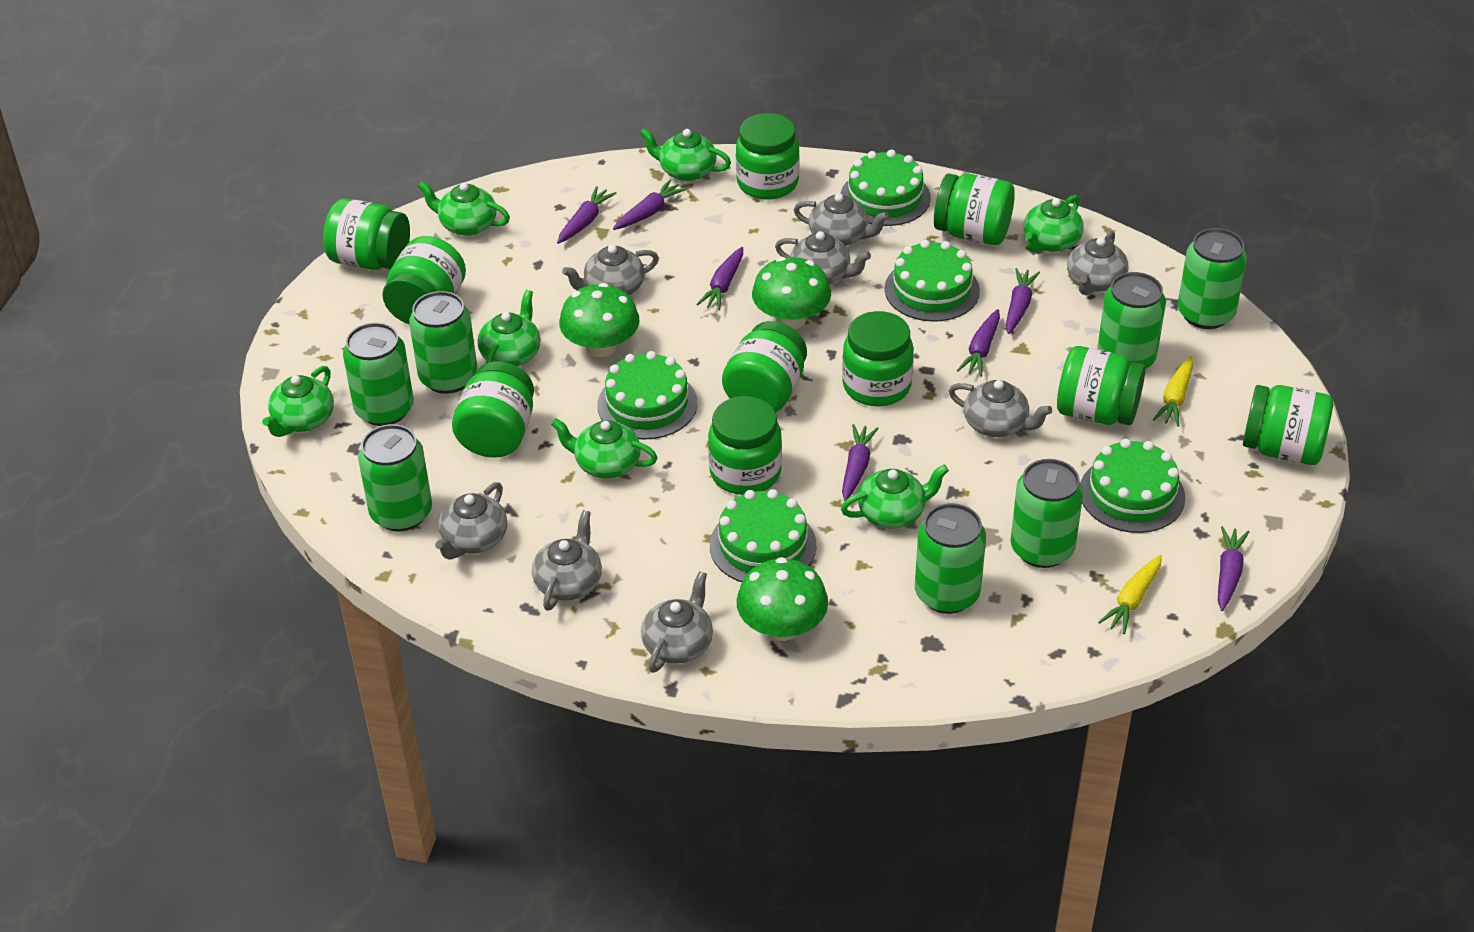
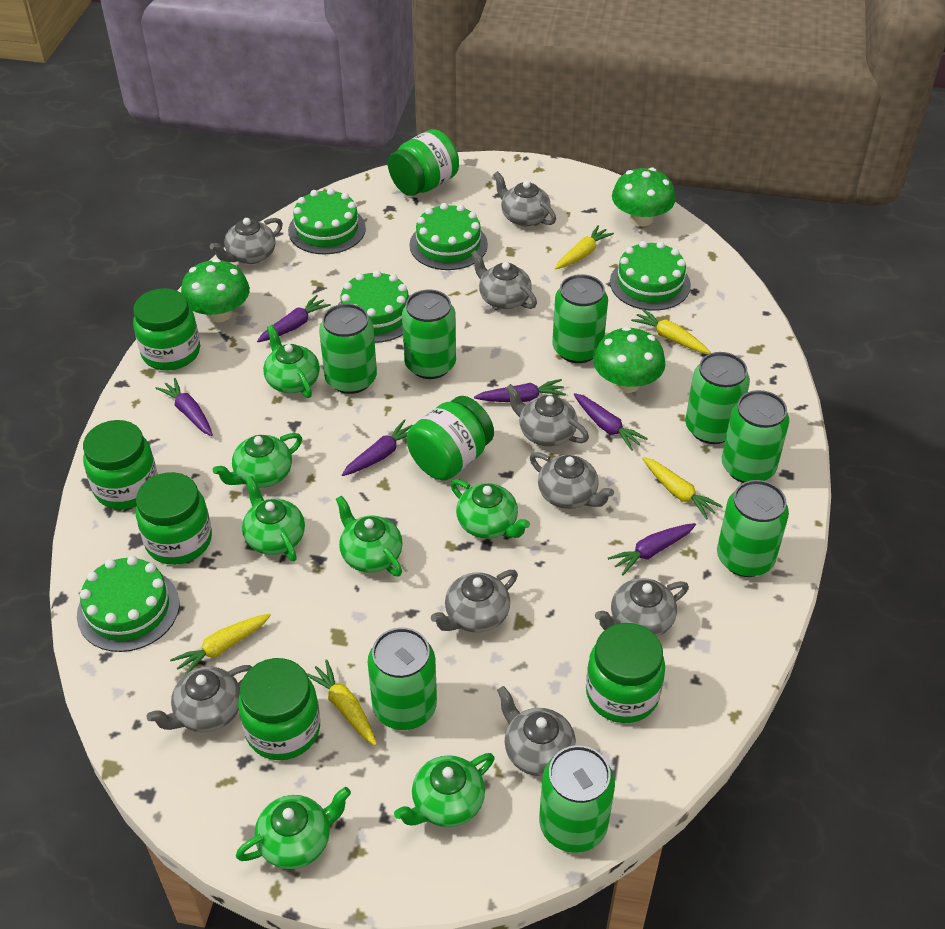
green can: 7 -> 8
green jar: 10 -> 7
grey teapot: 8 -> 9
purple carrot: 7 -> 6
yellow carrot: 2 -> 5

